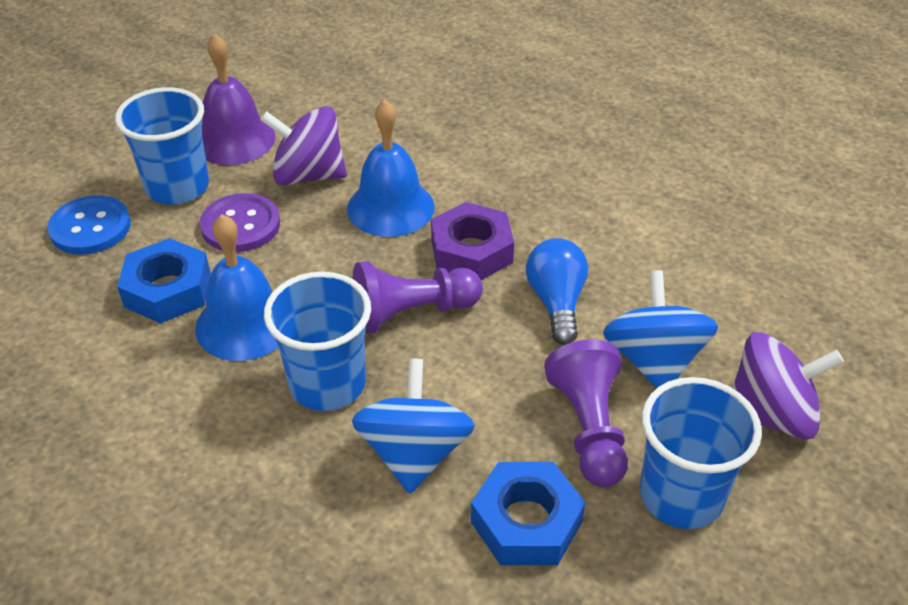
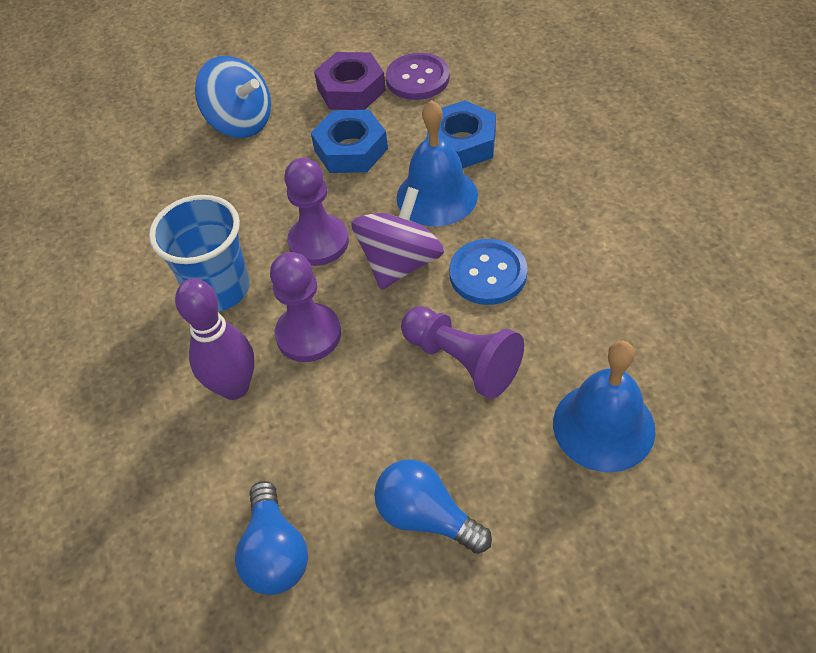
blue cup: 3 -> 1
blue light bulb: 1 -> 2
blue spinning top: 2 -> 1
purple bell: 1 -> 0
purple bowling pin: 0 -> 1
purple pawn: 2 -> 3
purple spinning top: 2 -> 1

